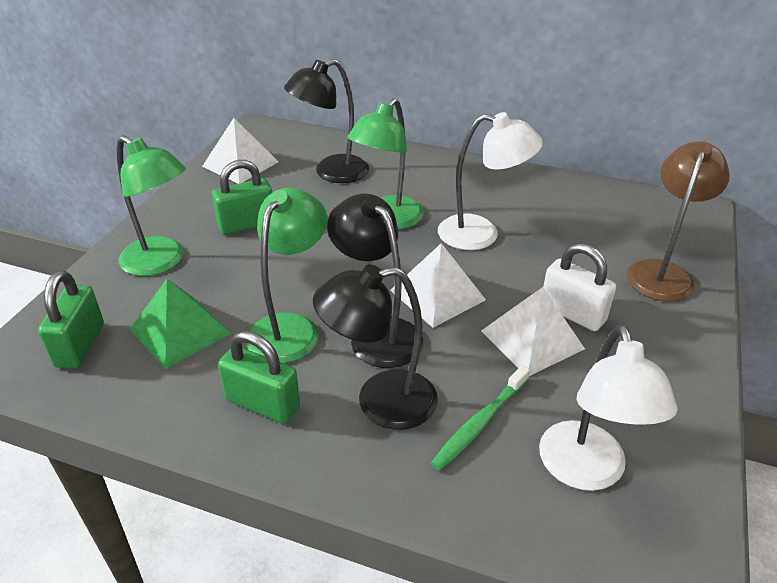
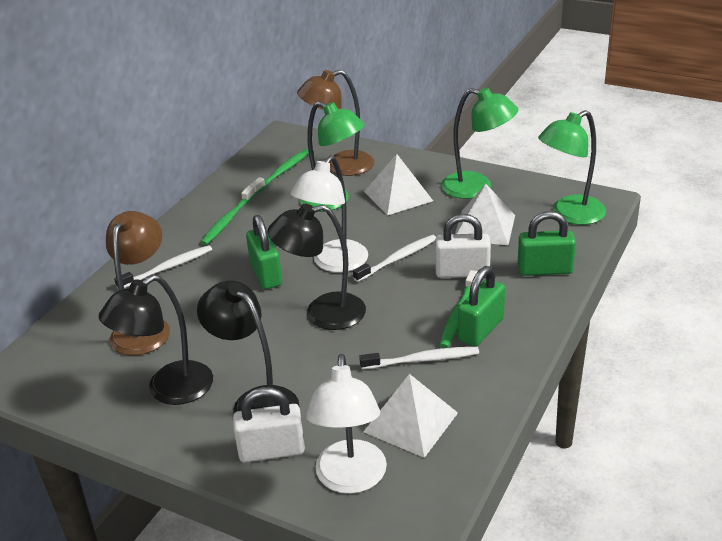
brown lamp: 1 -> 2
green pyramid: 1 -> 0
green toothbrush: 1 -> 3
white padlock: 1 -> 2
white toothbrush: 0 -> 3

